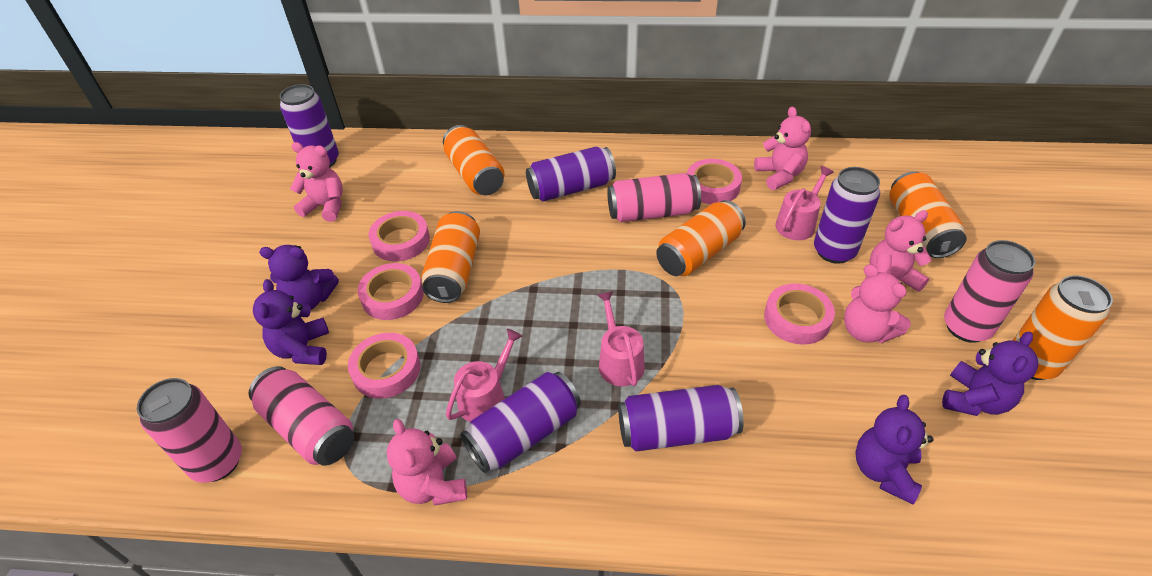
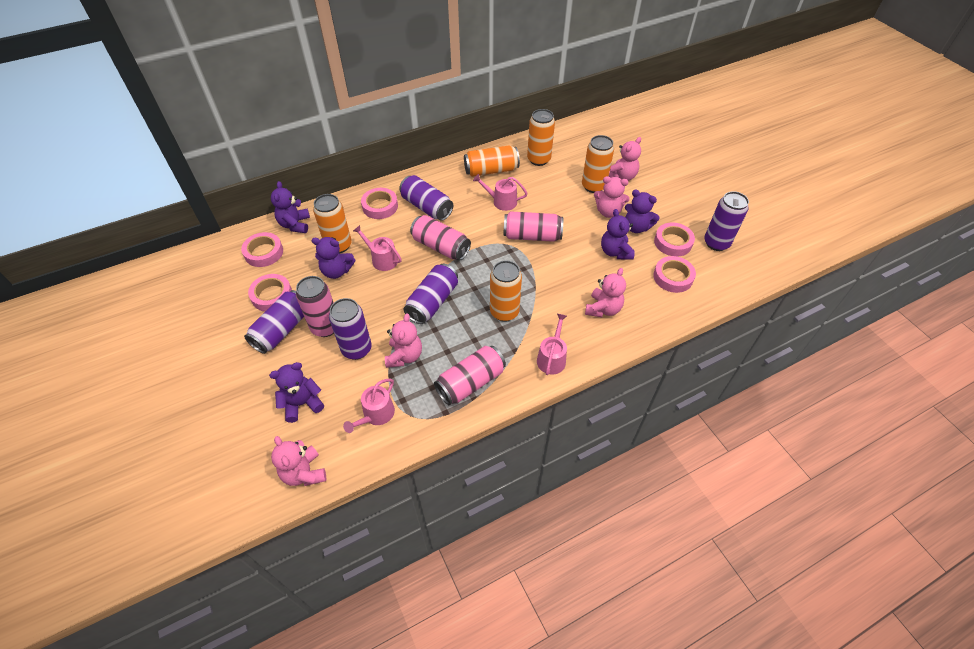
pink watering can: 3 -> 4
purple teddy bear: 4 -> 5

